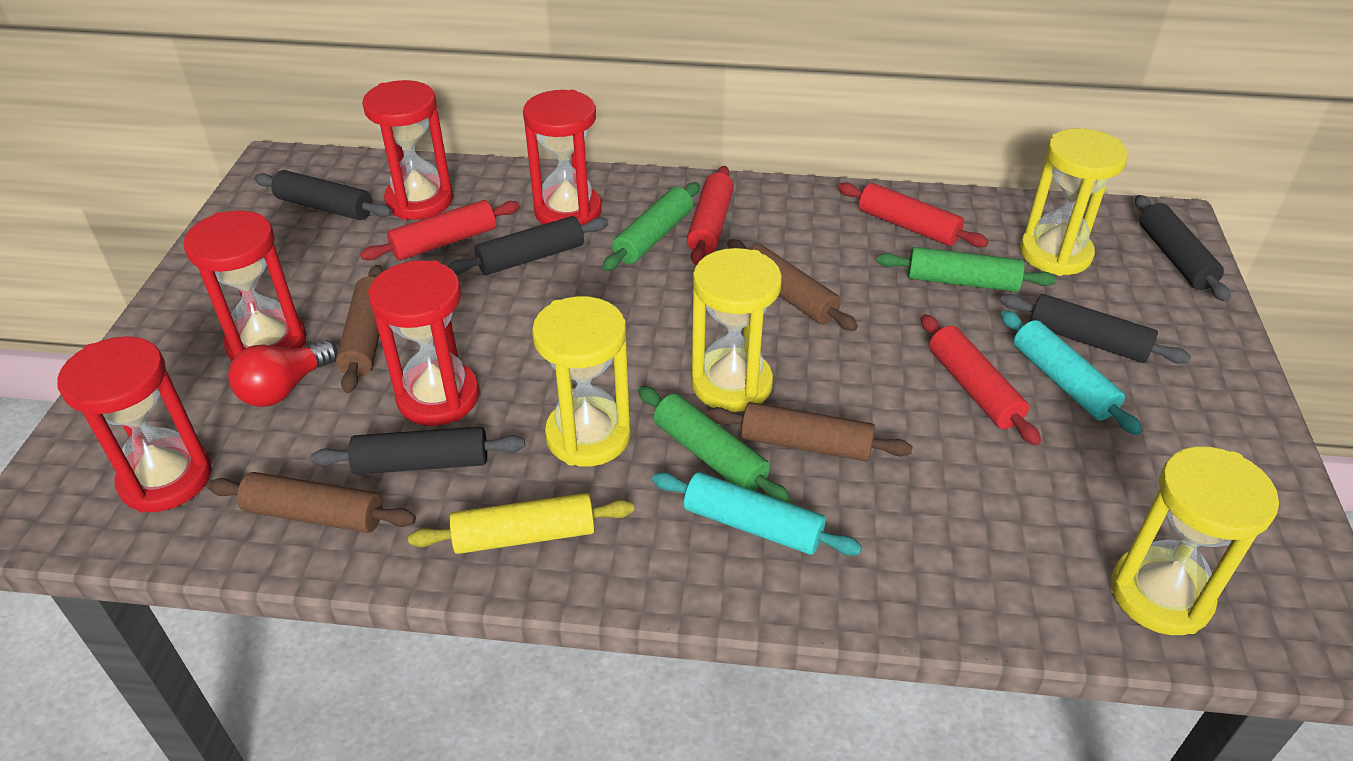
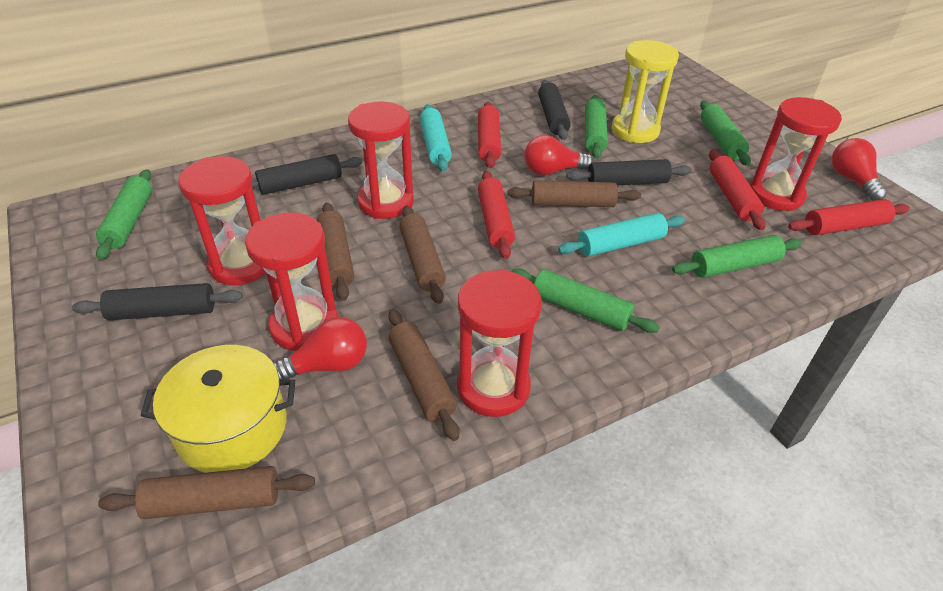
black rolling pin: 5 -> 4
brown rolling pin: 4 -> 5
green rolling pin: 3 -> 5
red light bulb: 1 -> 3
yellow hourglass: 4 -> 1
yellow pot: 0 -> 1
yellow rolling pin: 1 -> 0

